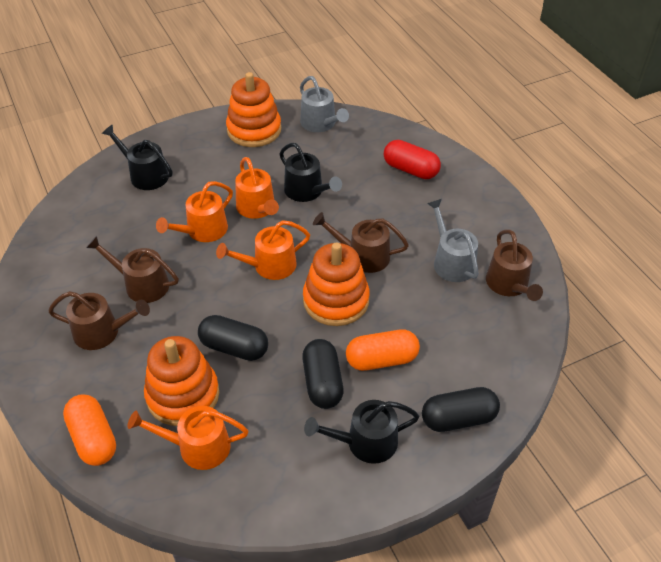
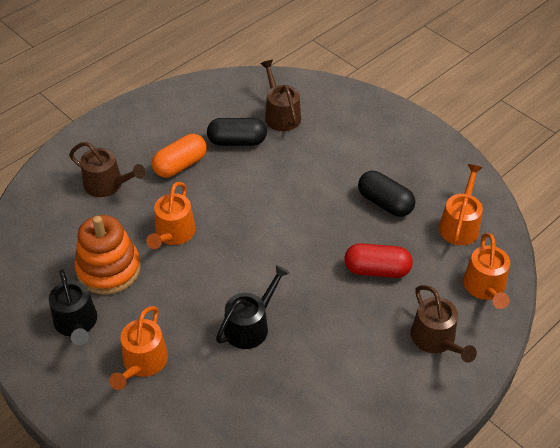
black capsule: 3 -> 2
black watering can: 3 -> 2
brown watering can: 4 -> 3
grey watering can: 2 -> 0
orange capsule: 2 -> 1
orange stacking toy: 3 -> 1

